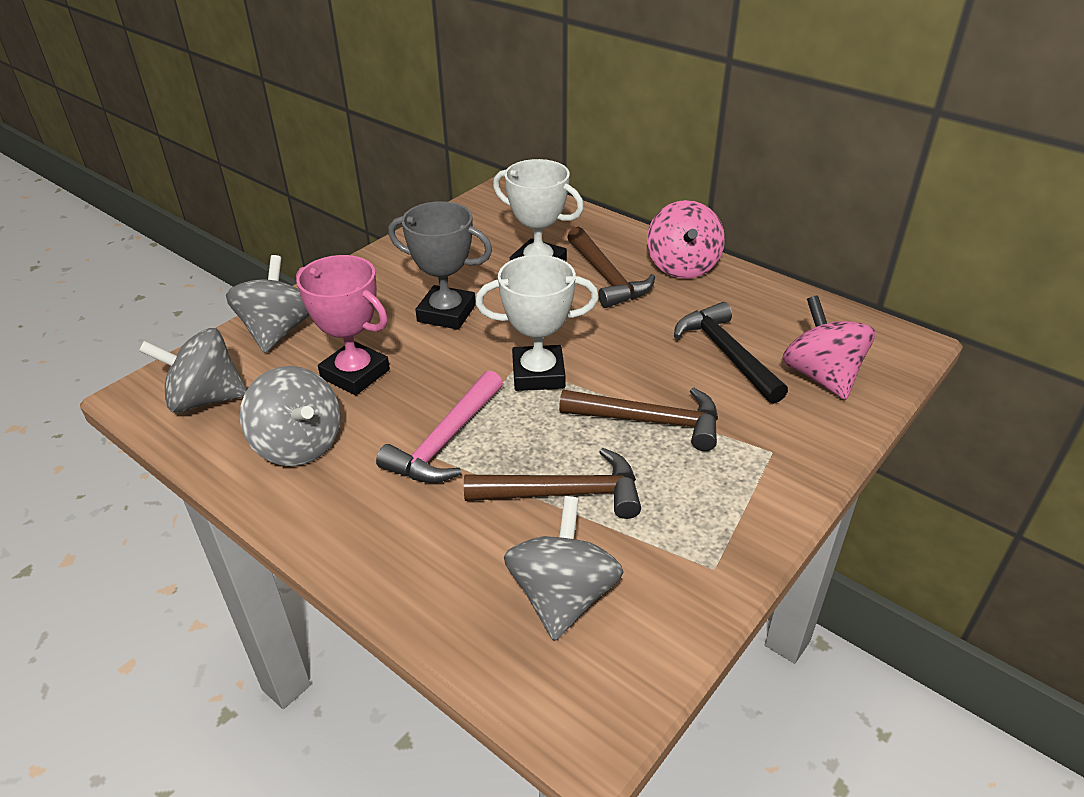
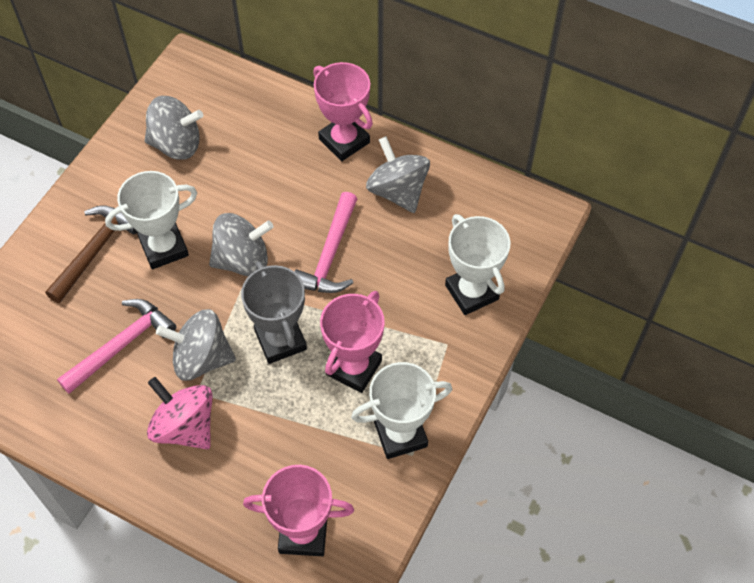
black hammer: 1 -> 0
brown hammer: 3 -> 1
pink hammer: 1 -> 2
pink spinning top: 2 -> 1
pink trophy: 1 -> 3
white trophy: 2 -> 3

